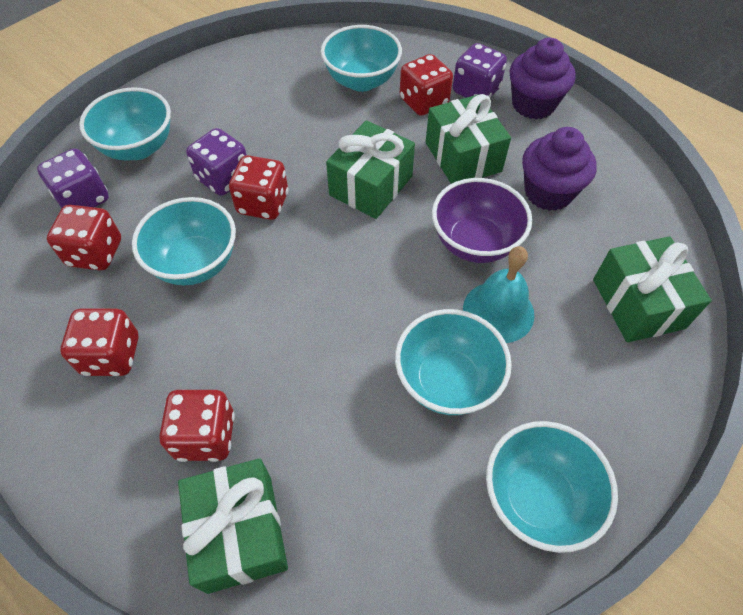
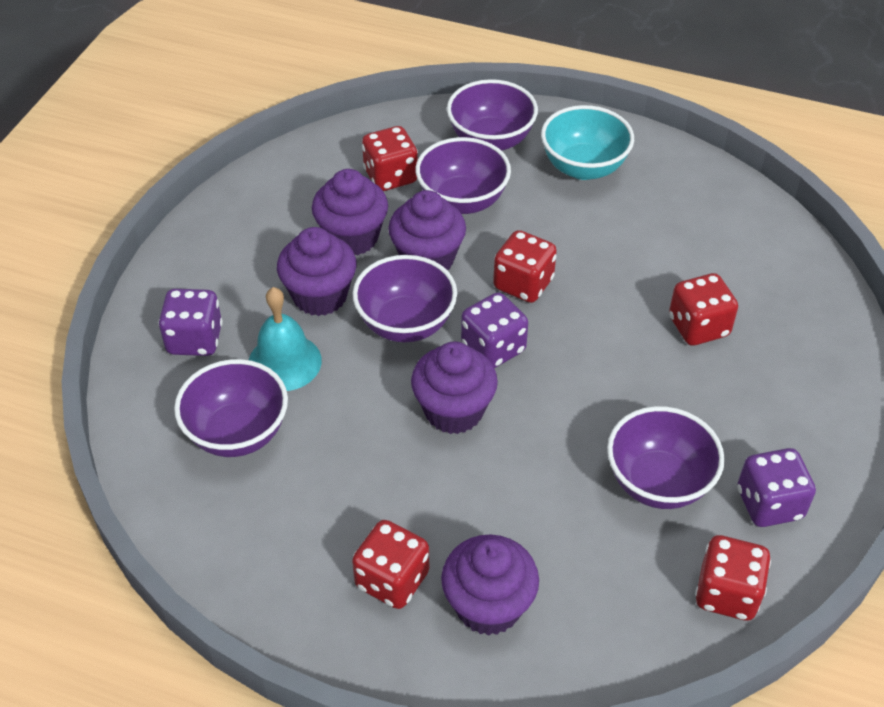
green gift: 4 -> 0
purple bowl: 1 -> 5
purple cupcake: 2 -> 5
turquoise bowl: 5 -> 1

